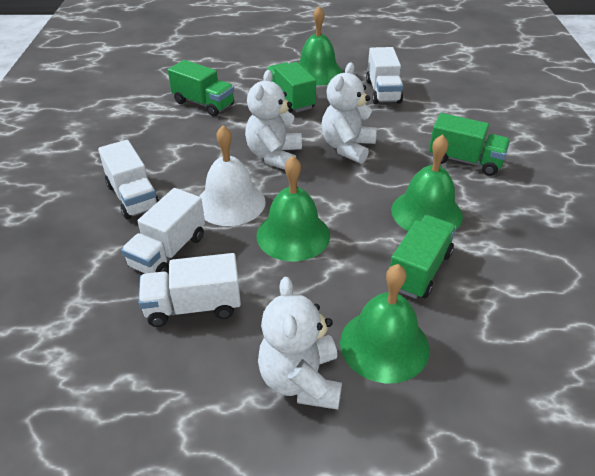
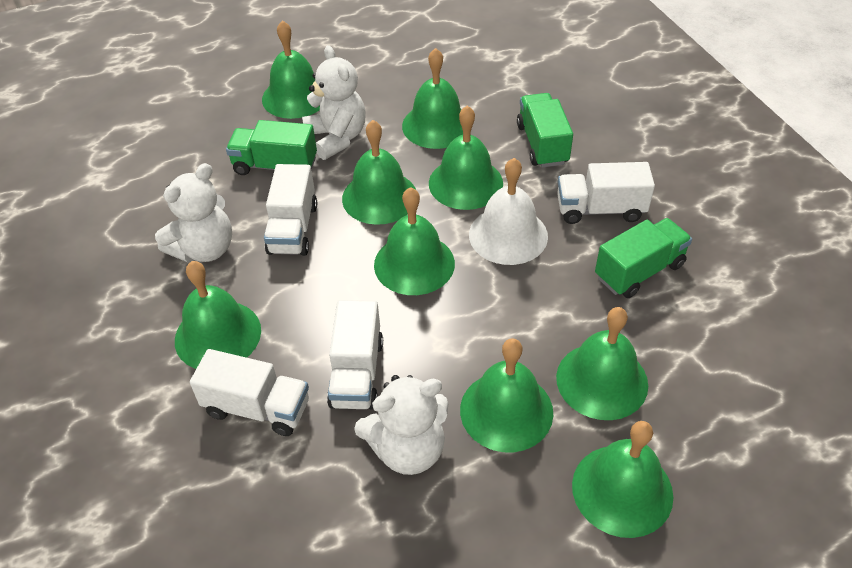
green bell: 4 -> 9
green truck: 4 -> 3

